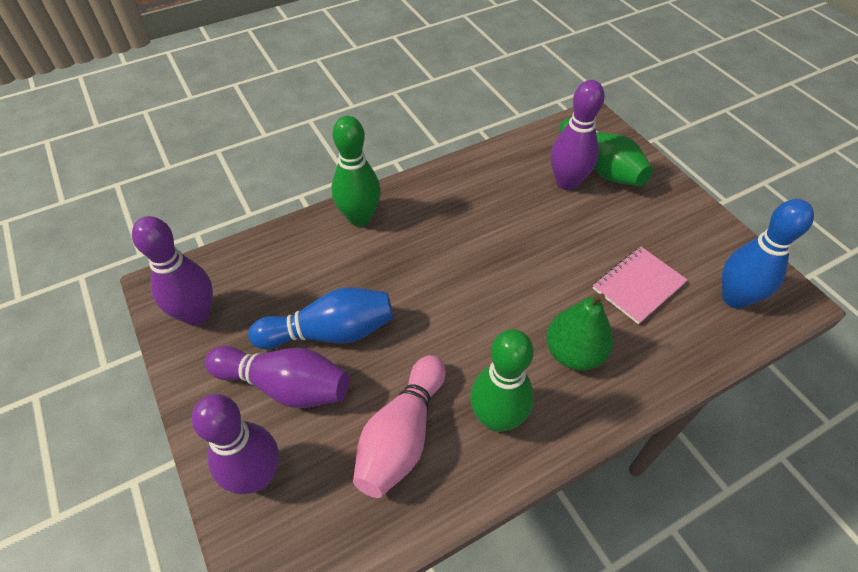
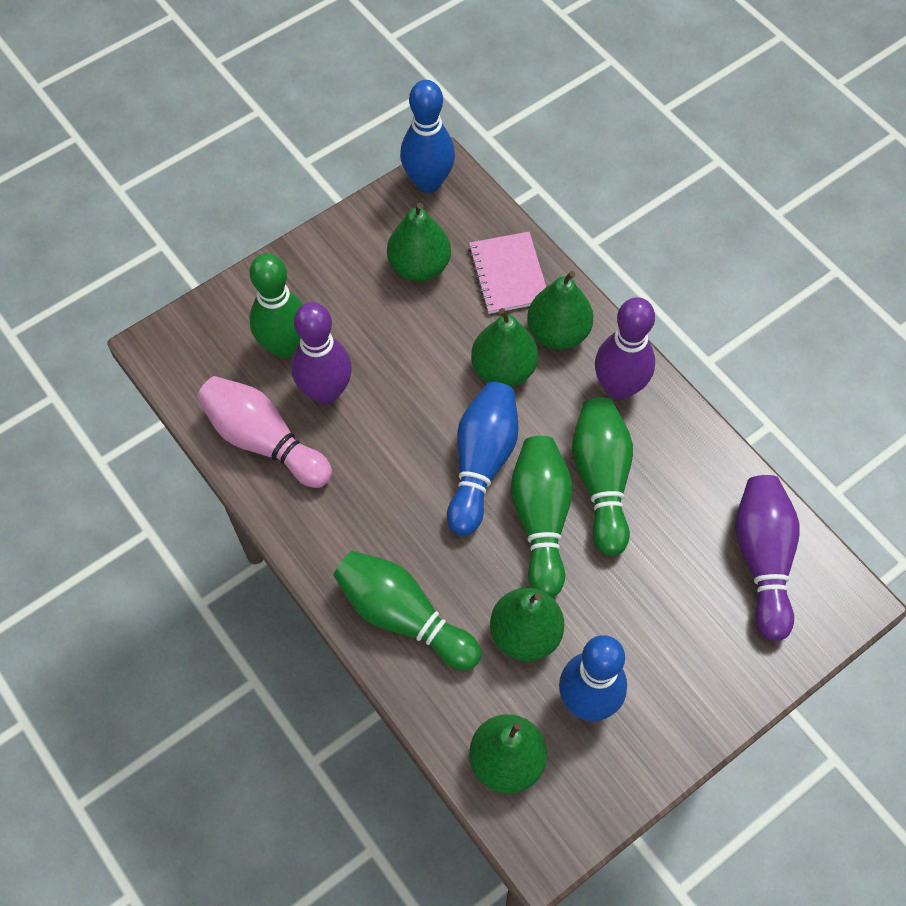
blue bowling pin: 2 -> 3
green bowling pin: 3 -> 4
green pear: 1 -> 5
purple bowling pin: 4 -> 3

